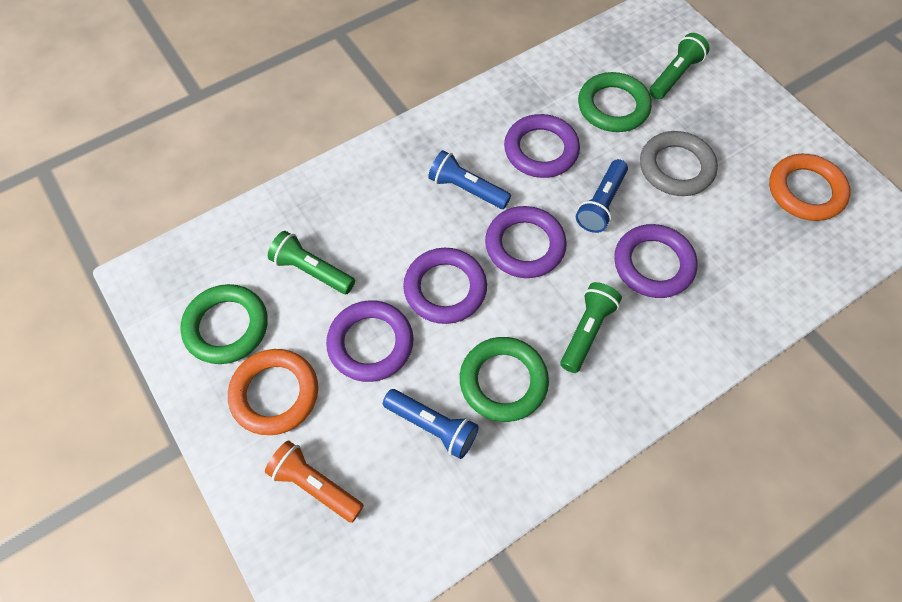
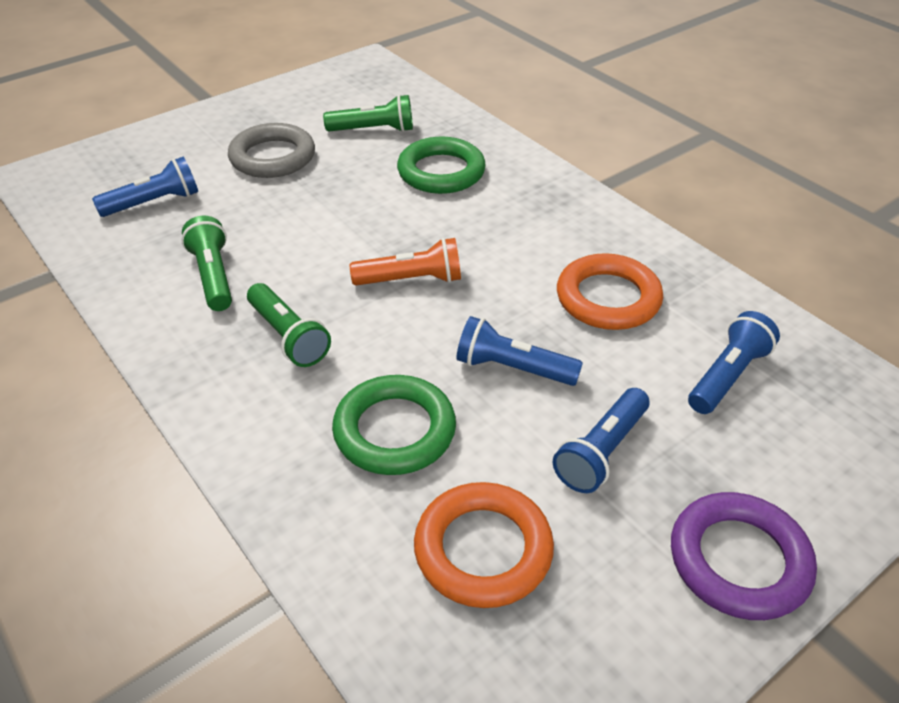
blue flashlight: 3 -> 4
green ring: 3 -> 2
purple ring: 5 -> 1

